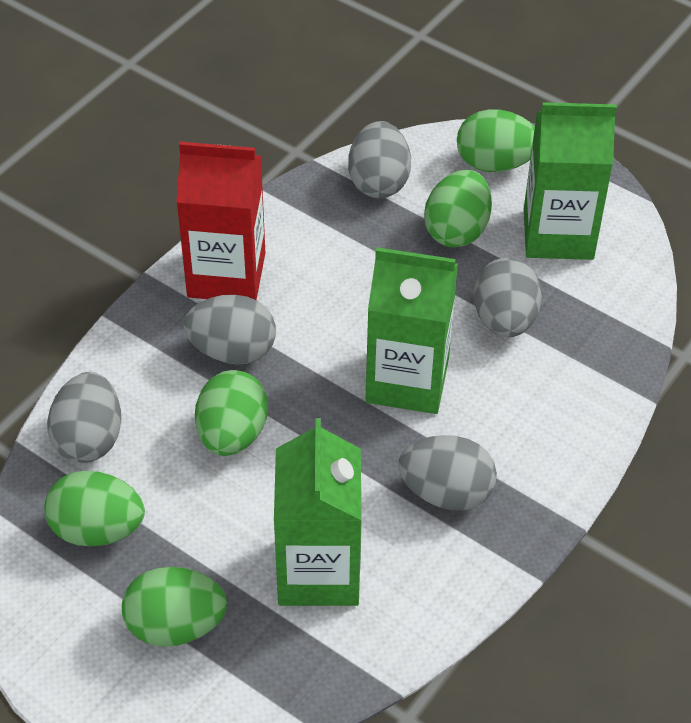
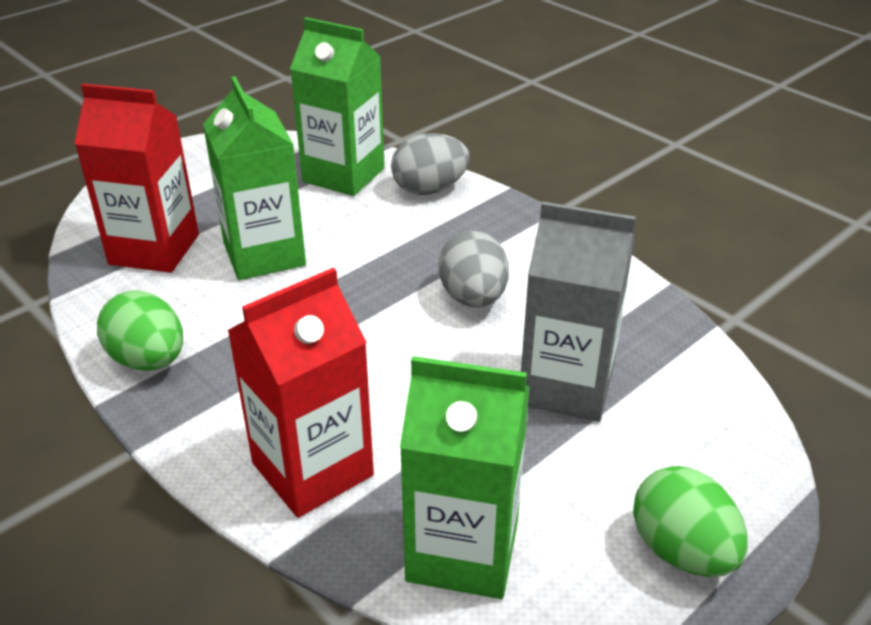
green egg: 5 -> 2
grey carton: 0 -> 1
grey egg: 5 -> 2
red carton: 1 -> 2

